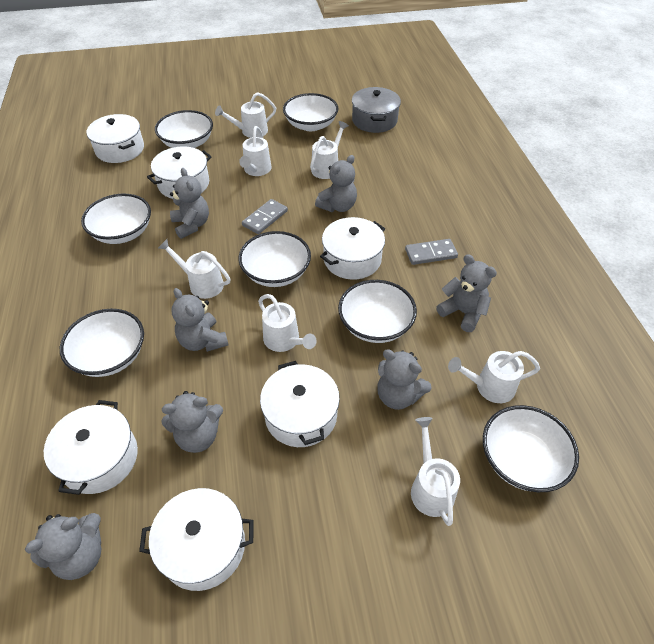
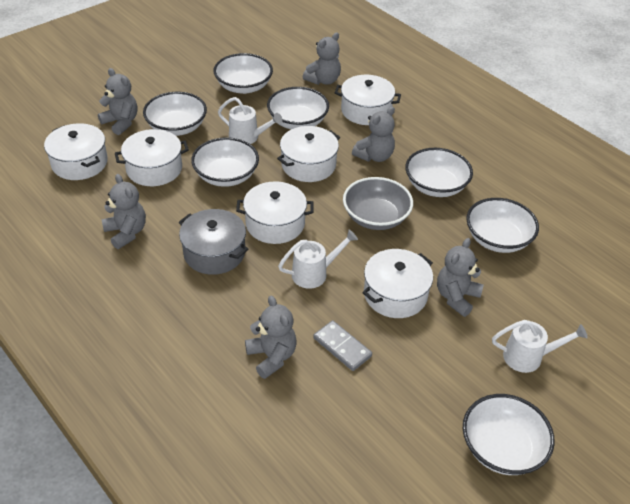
grey bowl: 0 -> 1
grey domino: 2 -> 1
grey teddy bear: 7 -> 6
white watering can: 7 -> 3

